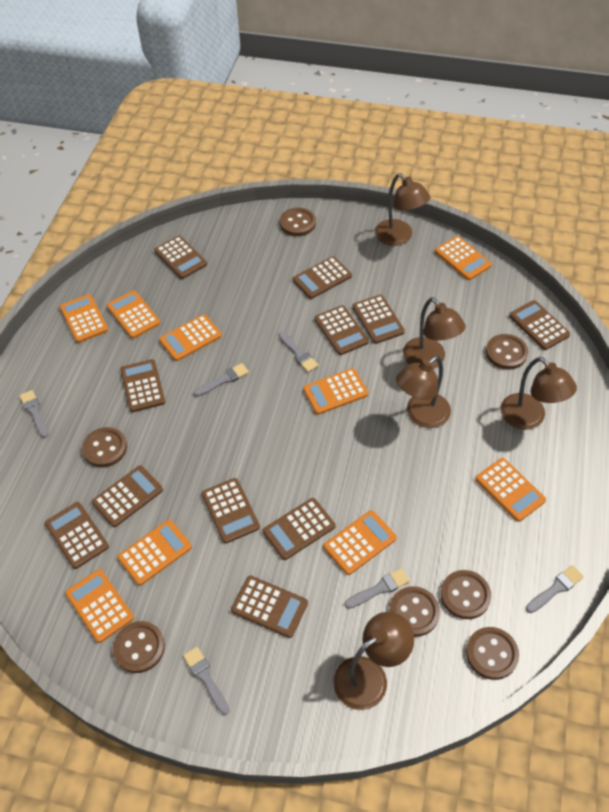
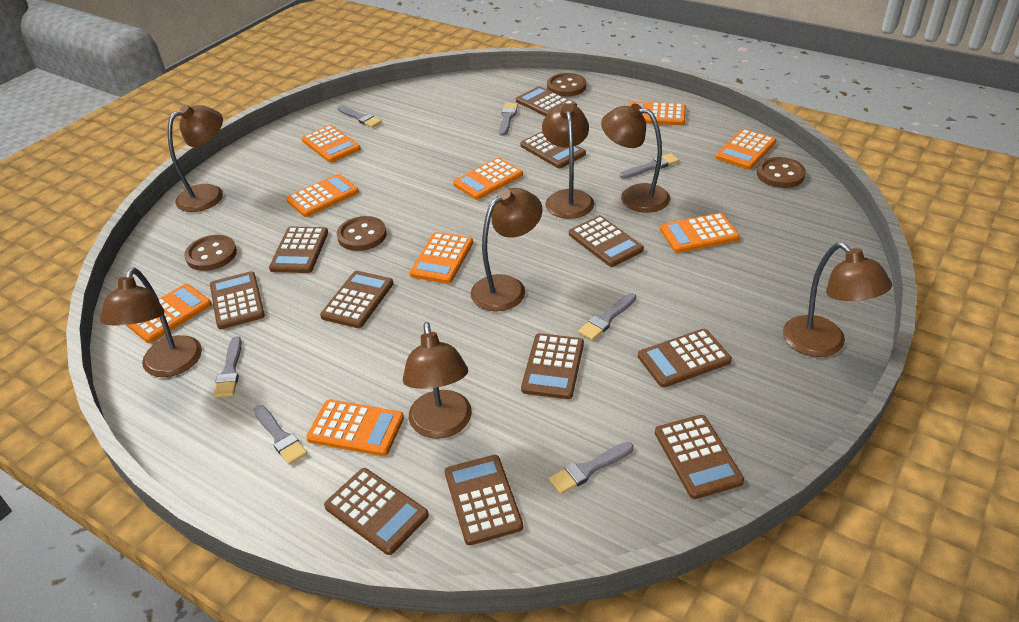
brown button: 7 -> 4
brown lamp: 5 -> 7
grey brush: 6 -> 7

